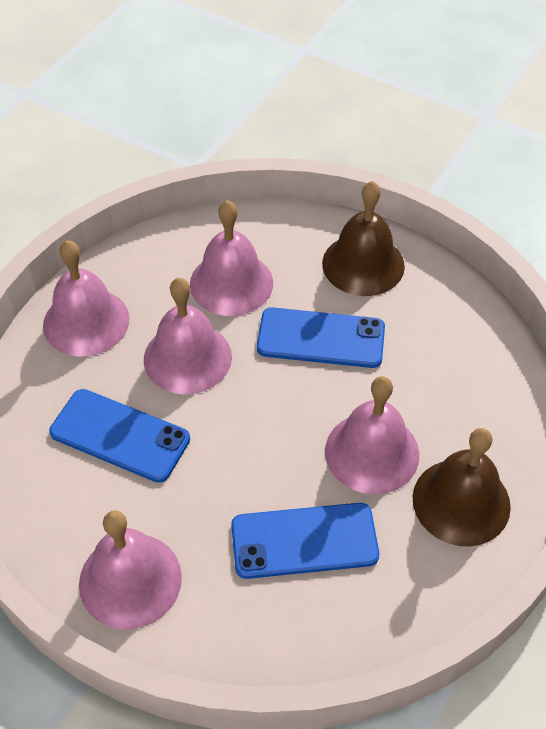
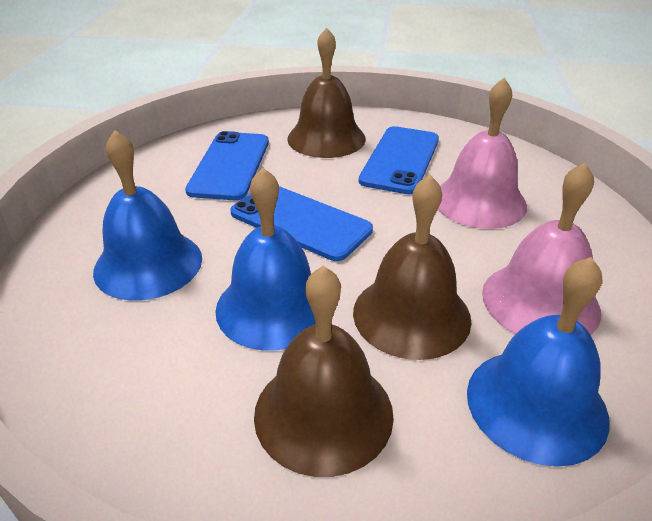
blue bell: 0 -> 3
brown bell: 2 -> 3
pink bell: 5 -> 2

